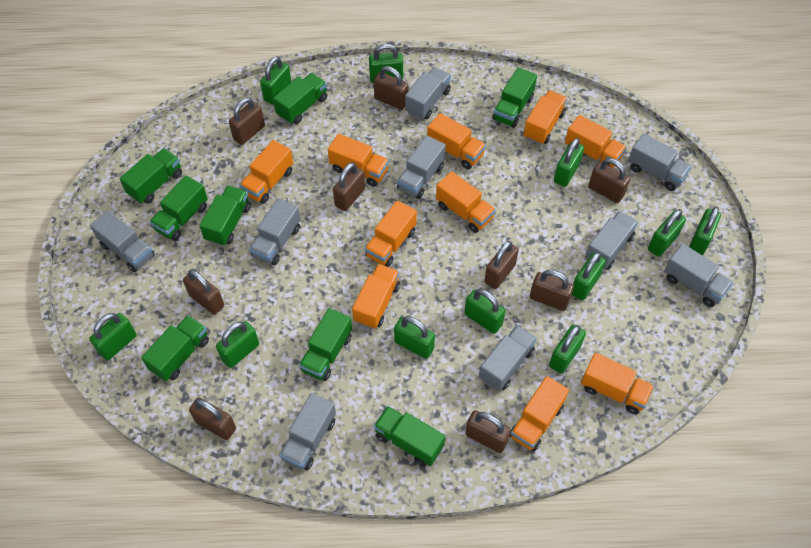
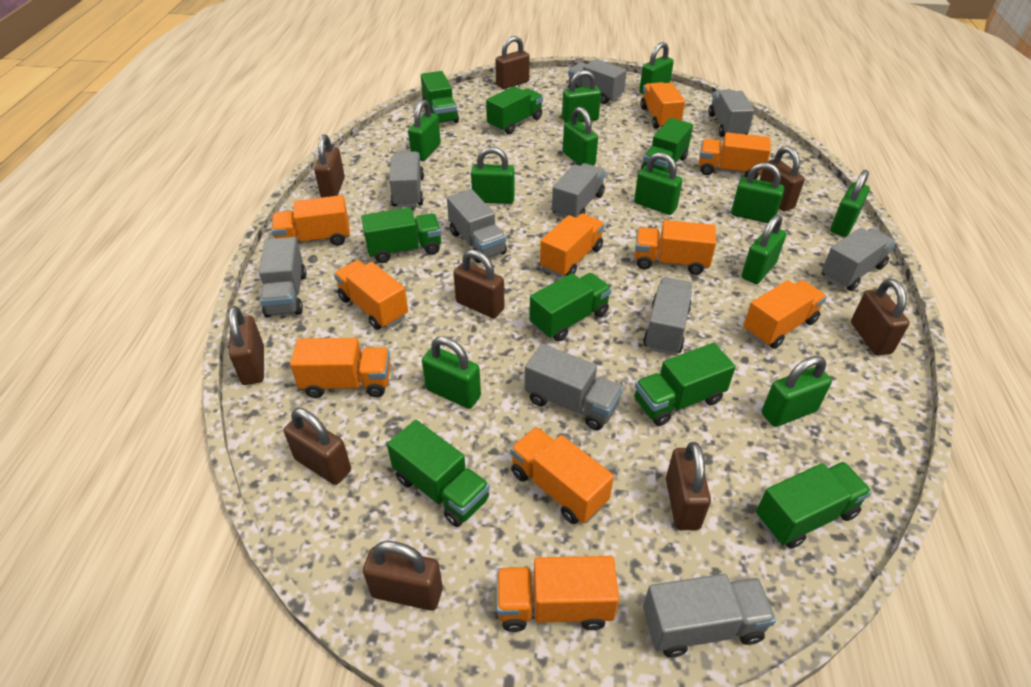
grey truck: 9 -> 10

